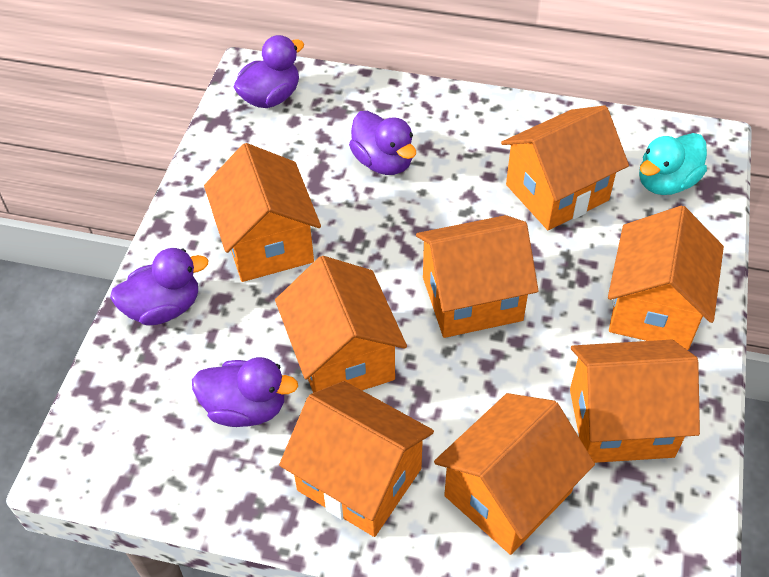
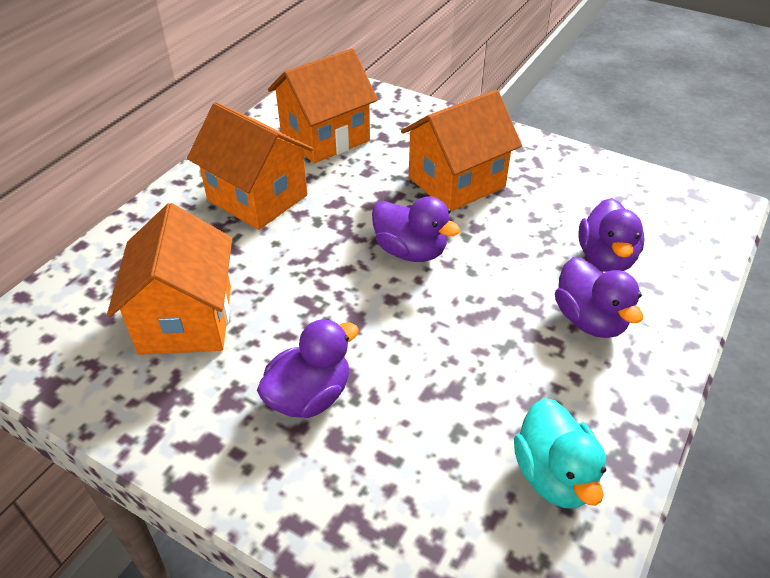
orange house: 8 -> 4

